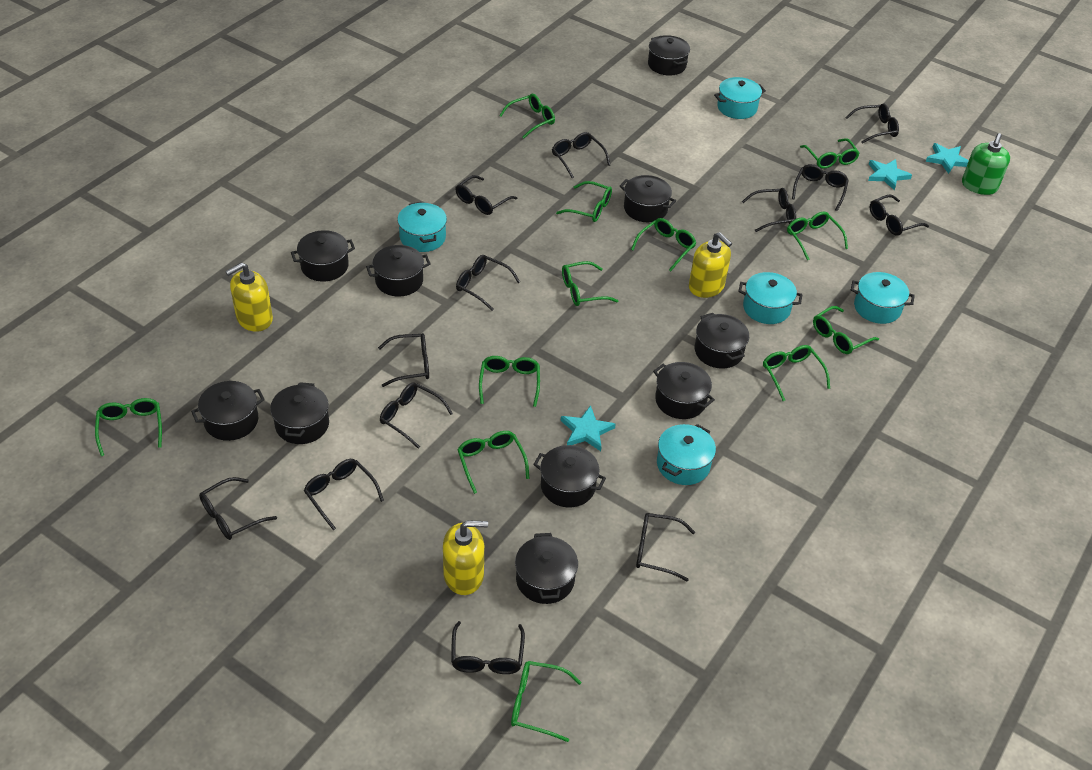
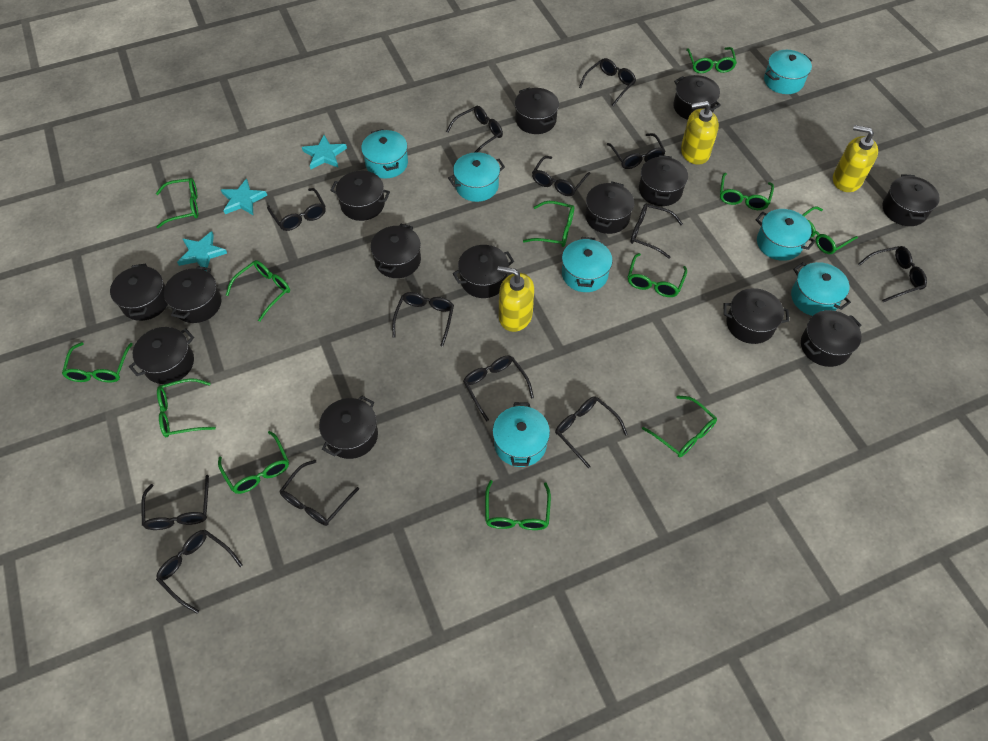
black pot: 10 -> 14
green soap dispenser: 1 -> 0
turquoise pot: 5 -> 7

